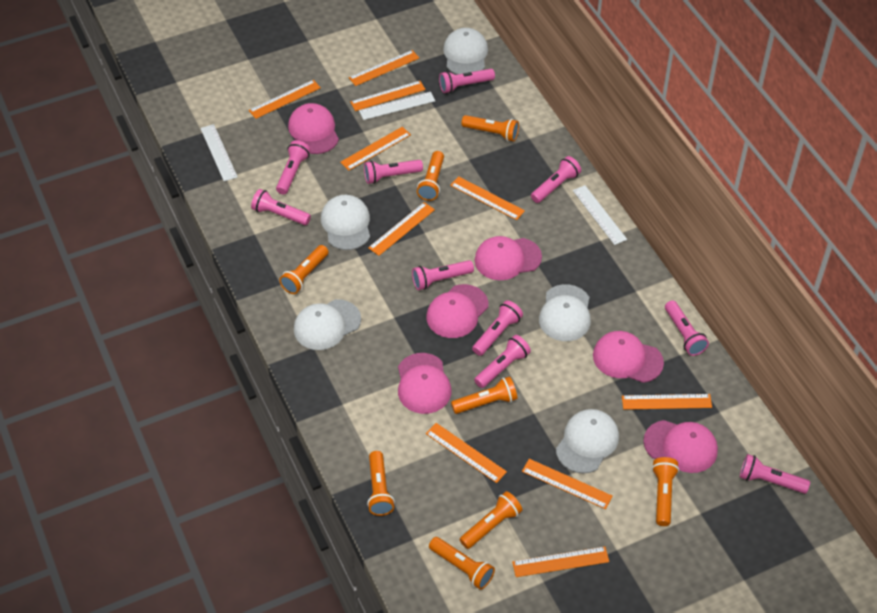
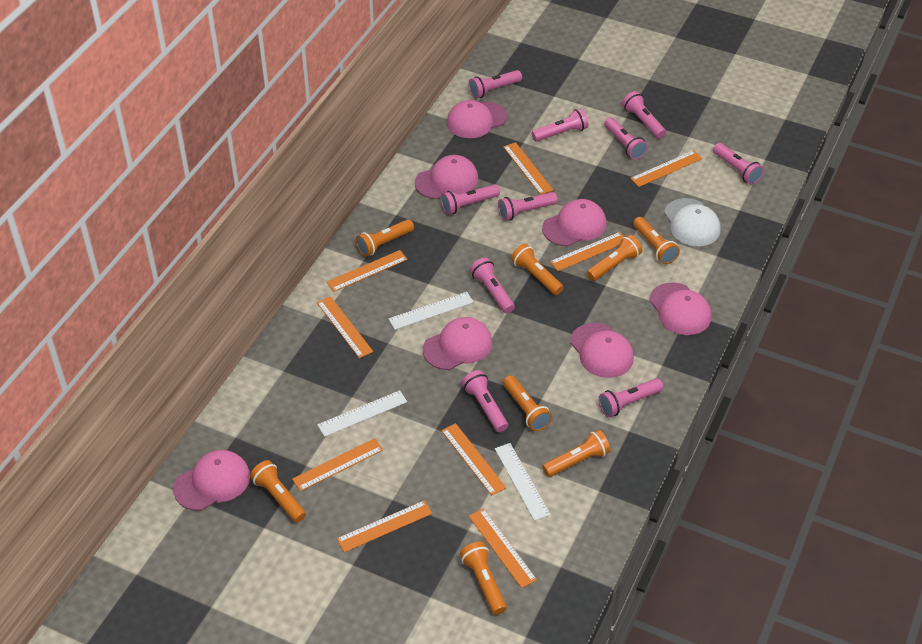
orange ruler: 10 -> 9
pink cap: 6 -> 7
white cap: 5 -> 1

